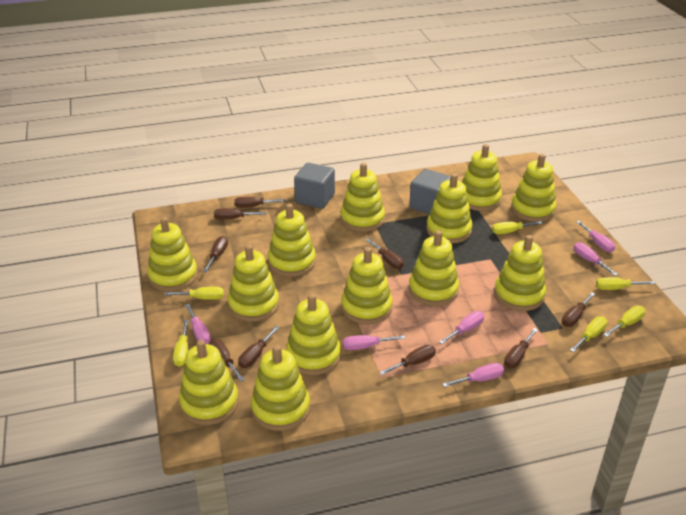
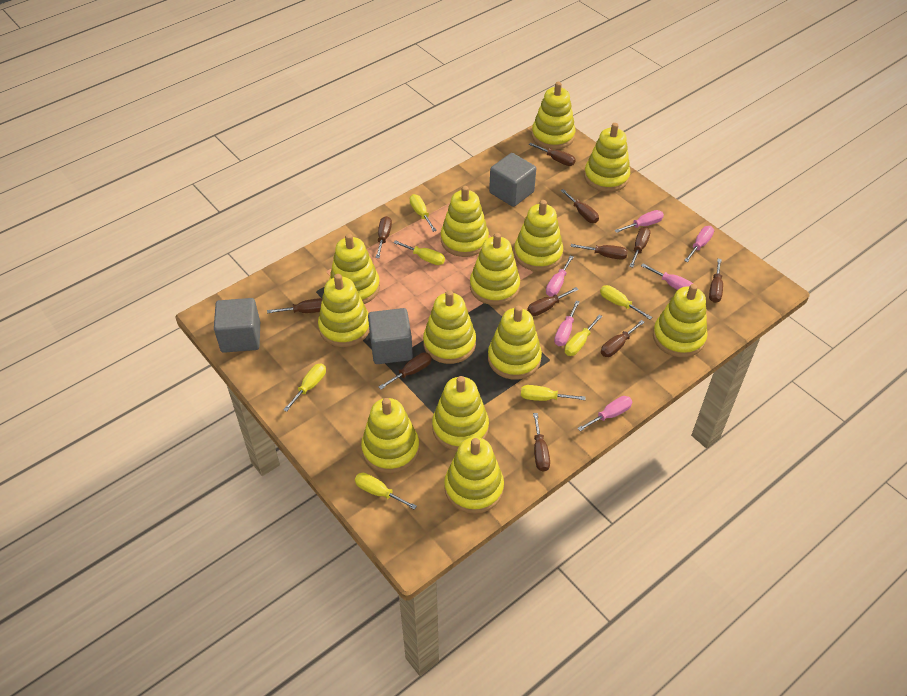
brown screwdriver: 9 -> 11
grey cube: 2 -> 3
yellow screwdriver: 6 -> 7

